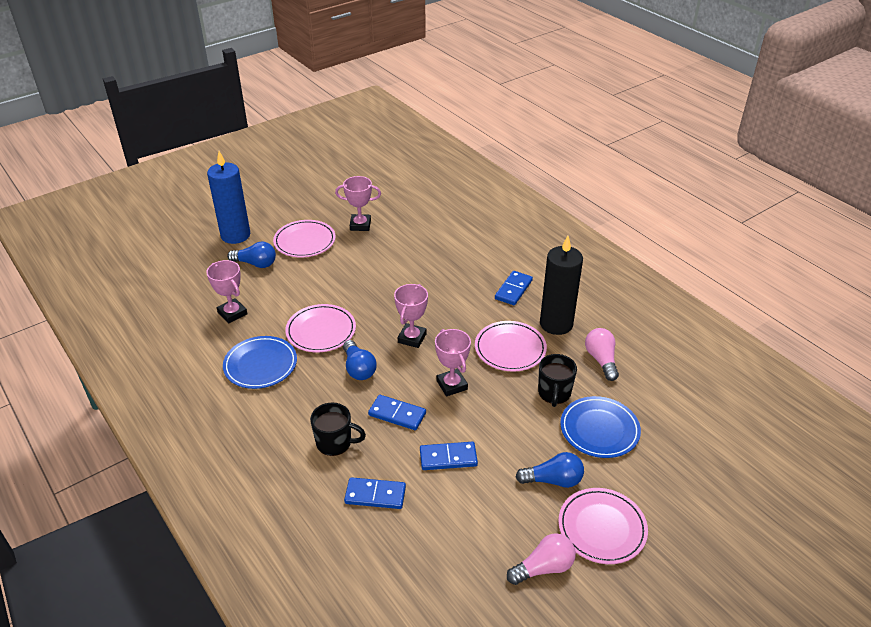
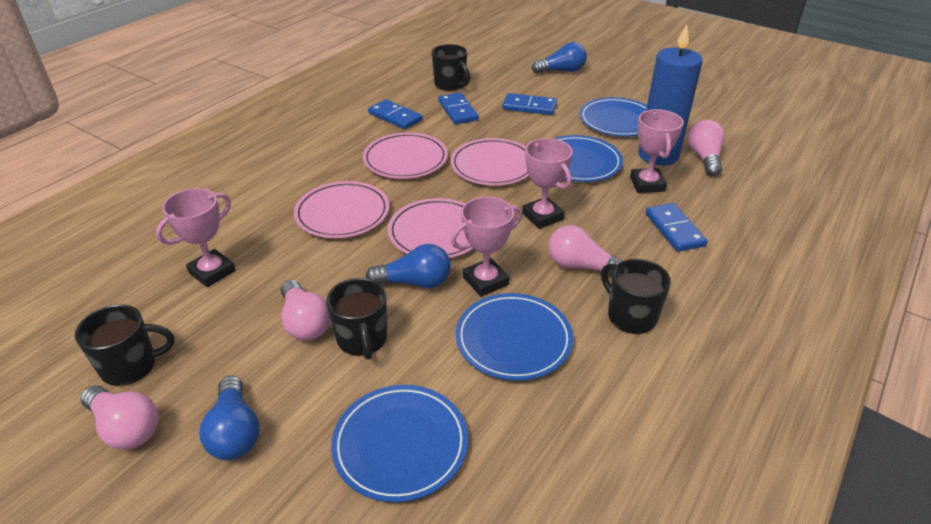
black candle: 1 -> 0
black mug: 2 -> 4
blue plate: 2 -> 4
pink light bulb: 2 -> 4

